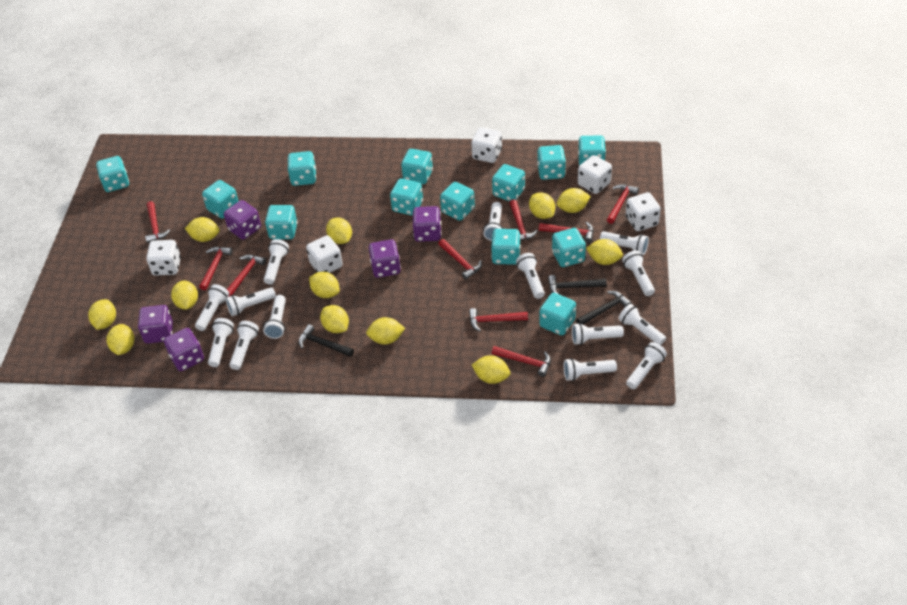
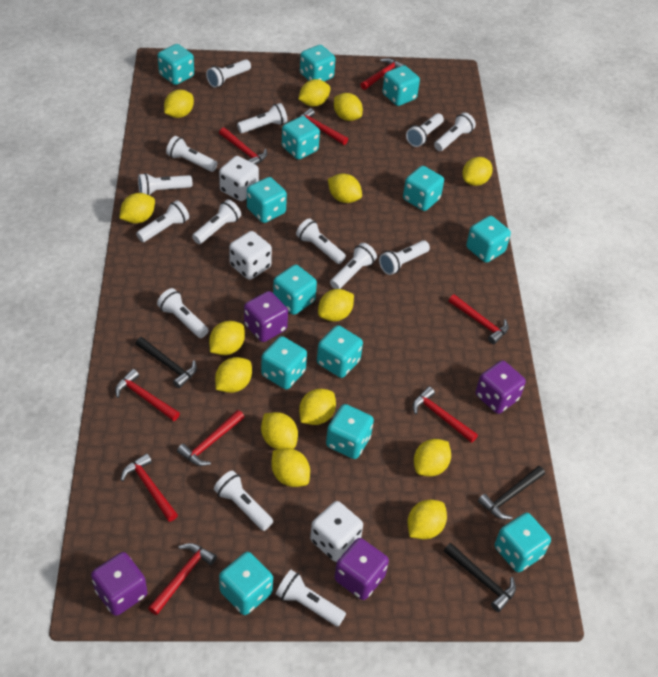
purple dice: 5 -> 4
white dice: 5 -> 3
yellow lemon: 12 -> 14

